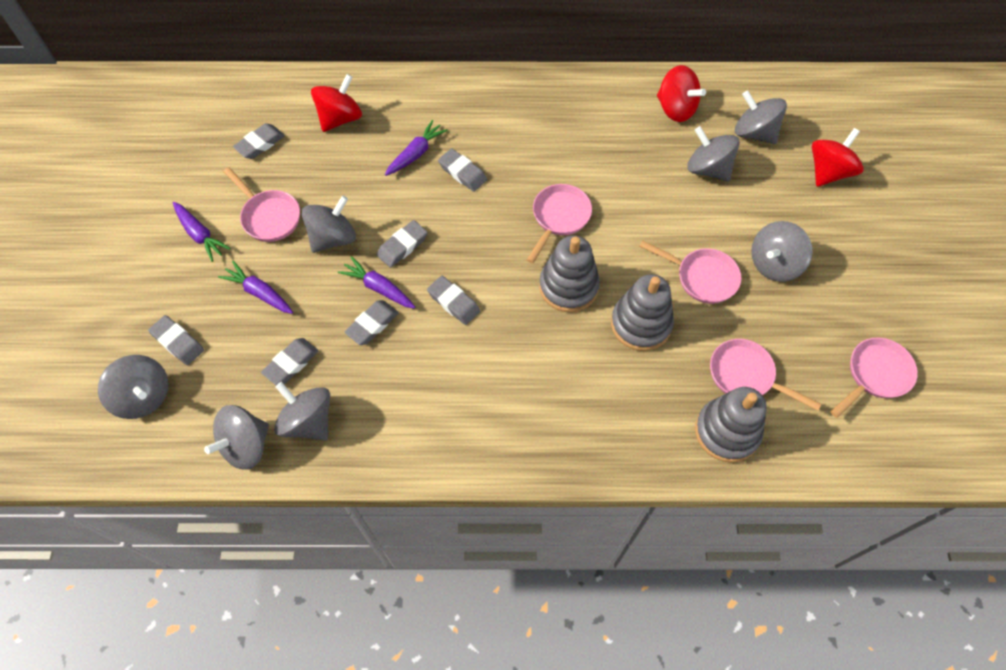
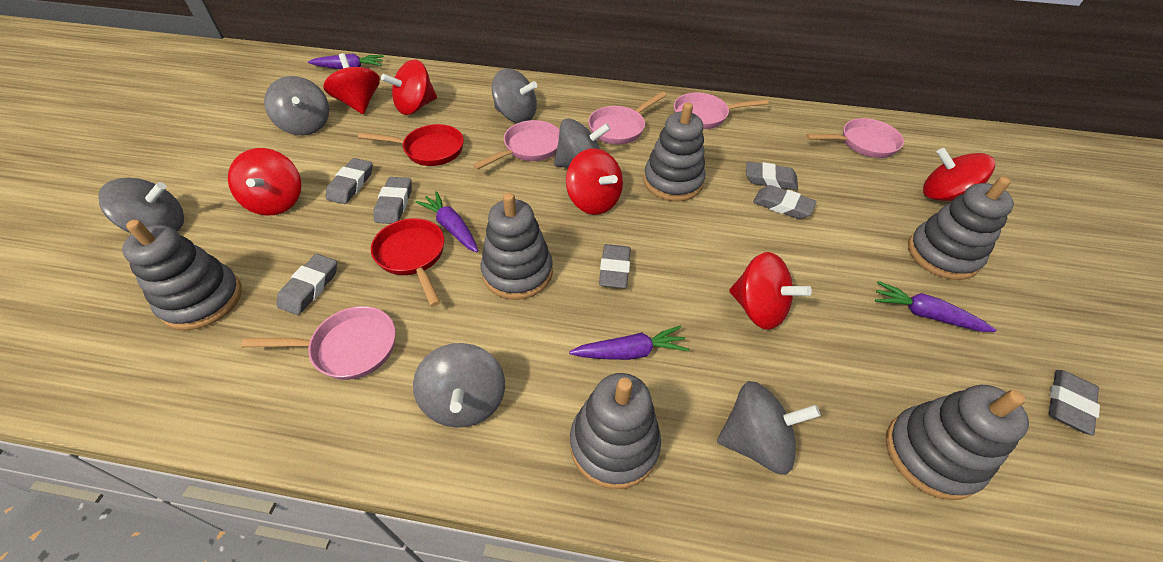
grey spinning top: 7 -> 6
grey stacking toy: 3 -> 6
red pan: 0 -> 2
red spinning top: 3 -> 6

